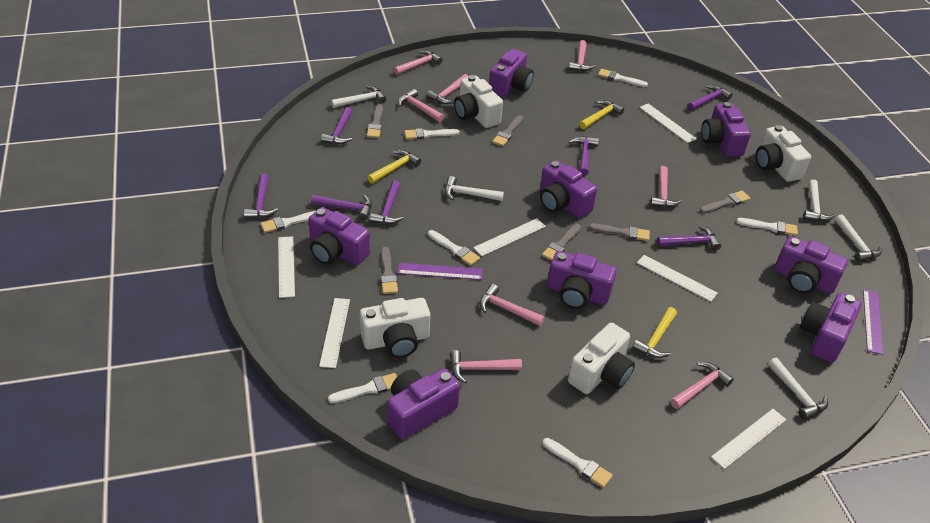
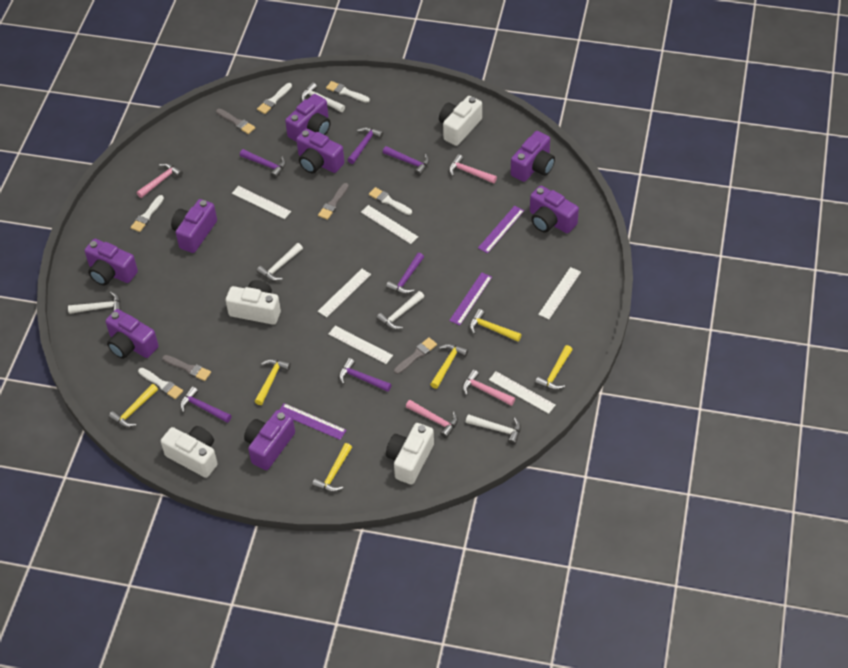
grey brush: 6 -> 4
pink hammer: 8 -> 4
purple hammer: 7 -> 6
purple ruler: 2 -> 3
white brush: 7 -> 5
yellow hammer: 3 -> 6

